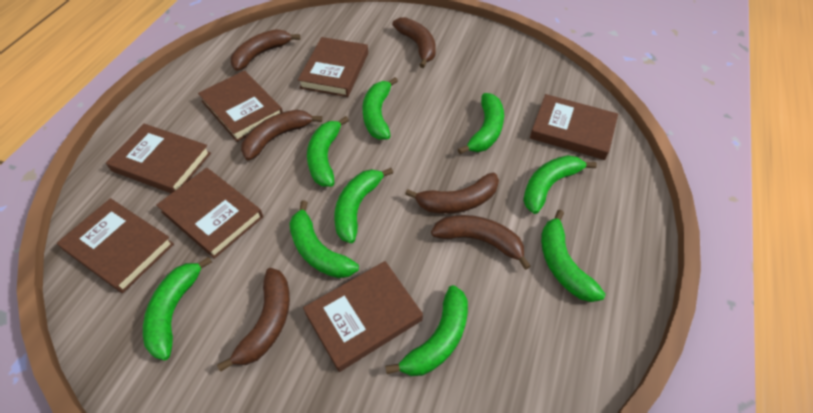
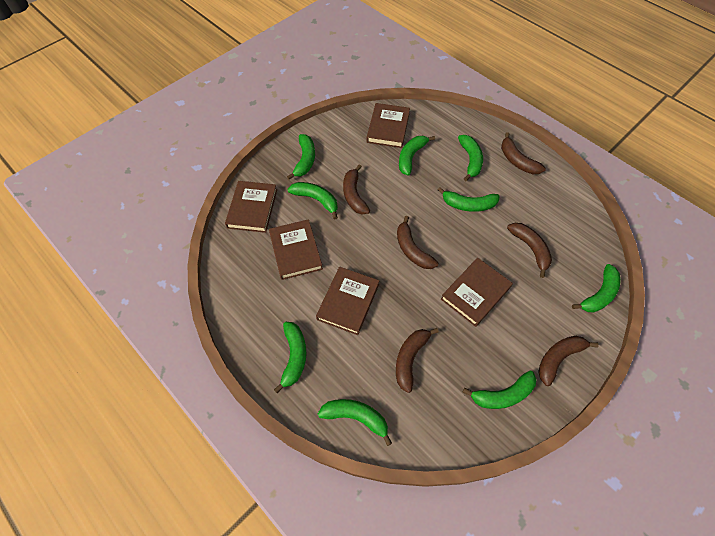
brown book: 7 -> 5

